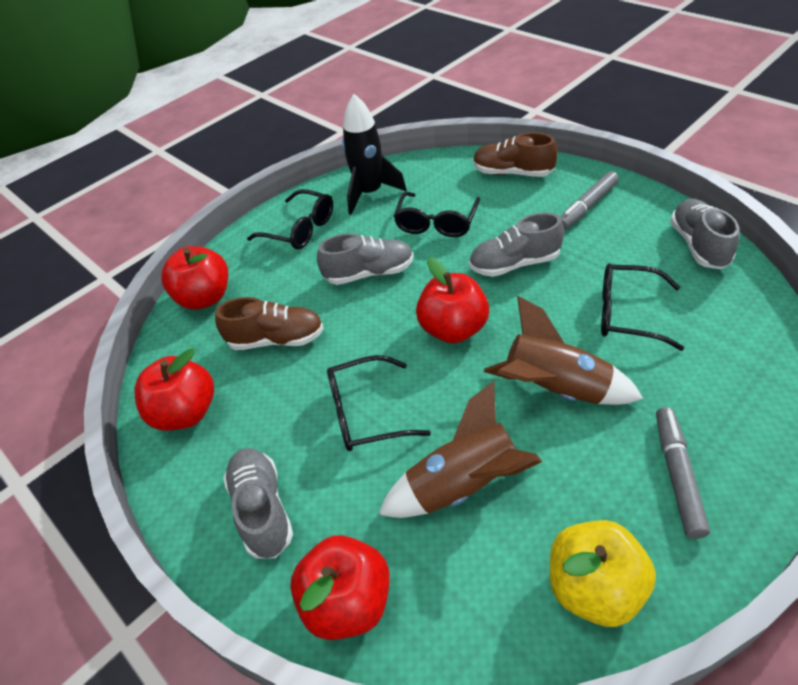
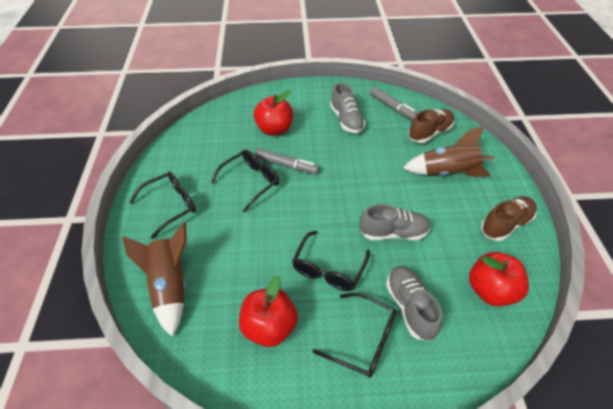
black rocket: 1 -> 0
grey shoe: 4 -> 3
red apple: 4 -> 3
yellow apple: 1 -> 0

